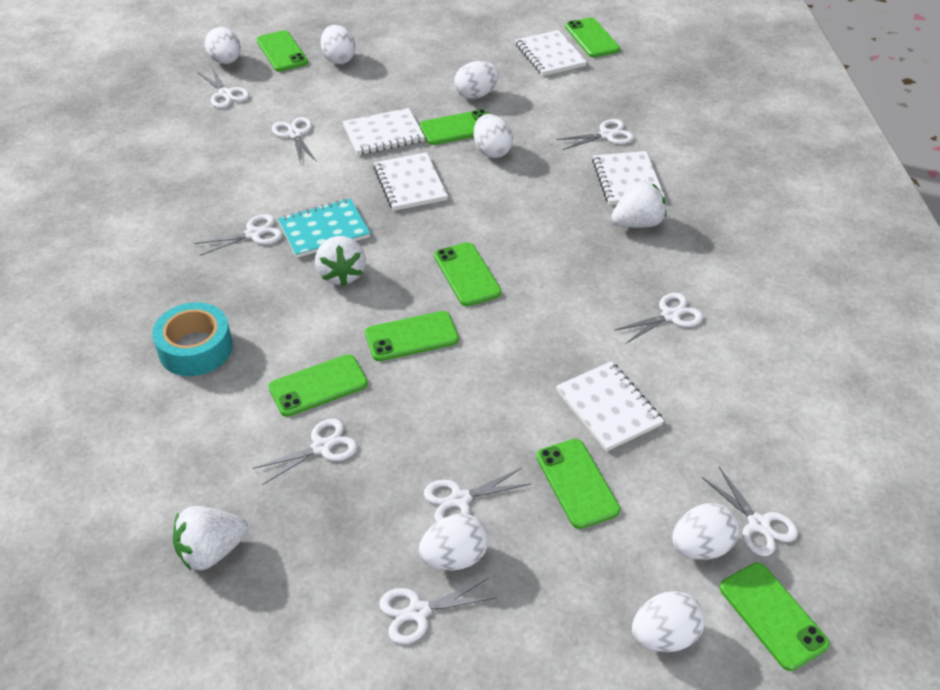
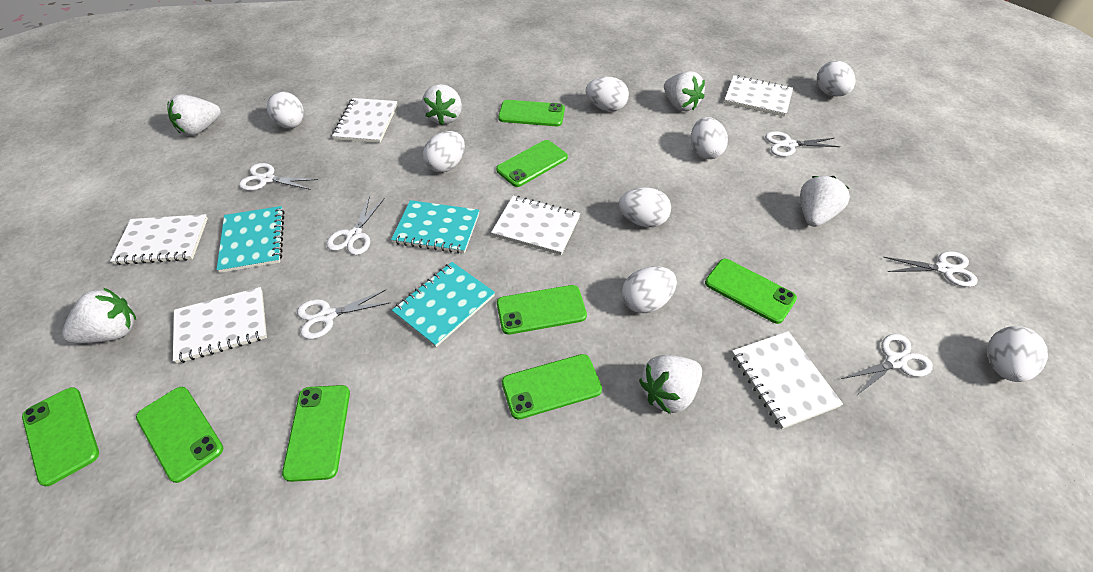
turquoise notebook: 1 -> 3
turquoise tape: 1 -> 0
white egg: 7 -> 8
white notebook: 5 -> 6
white scissors: 9 -> 6
white strawberry: 3 -> 6

